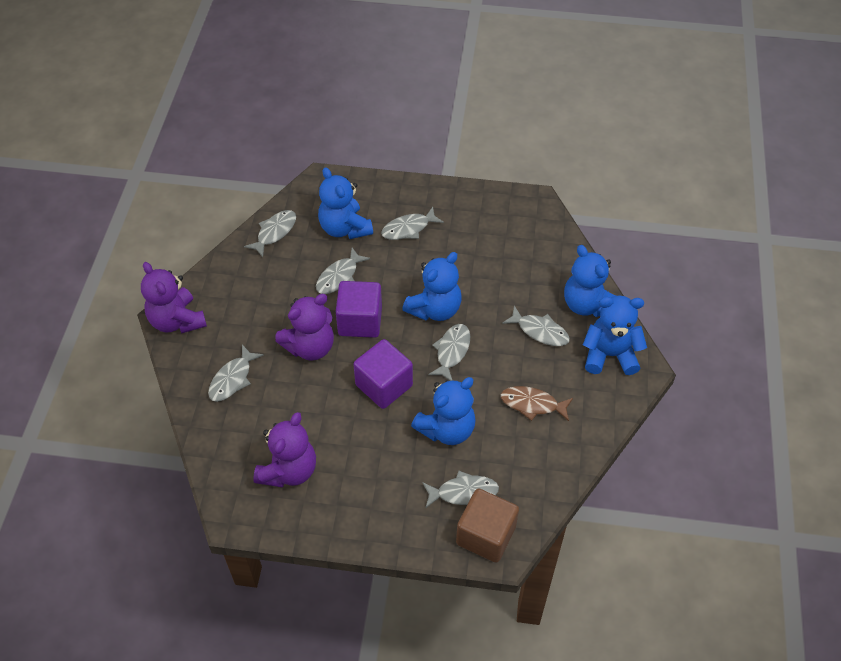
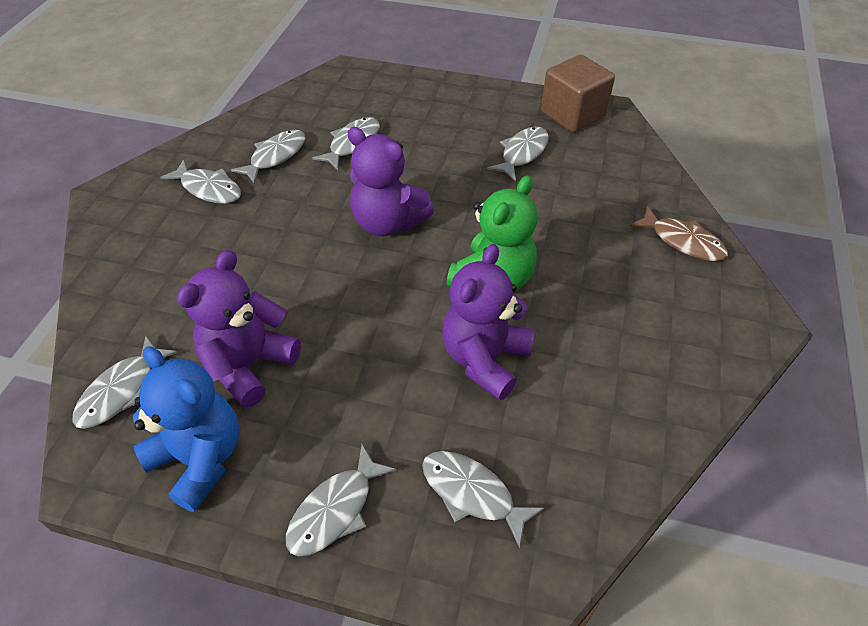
blue teddy bear: 5 -> 1
green teddy bear: 0 -> 1
purple cube: 2 -> 0

